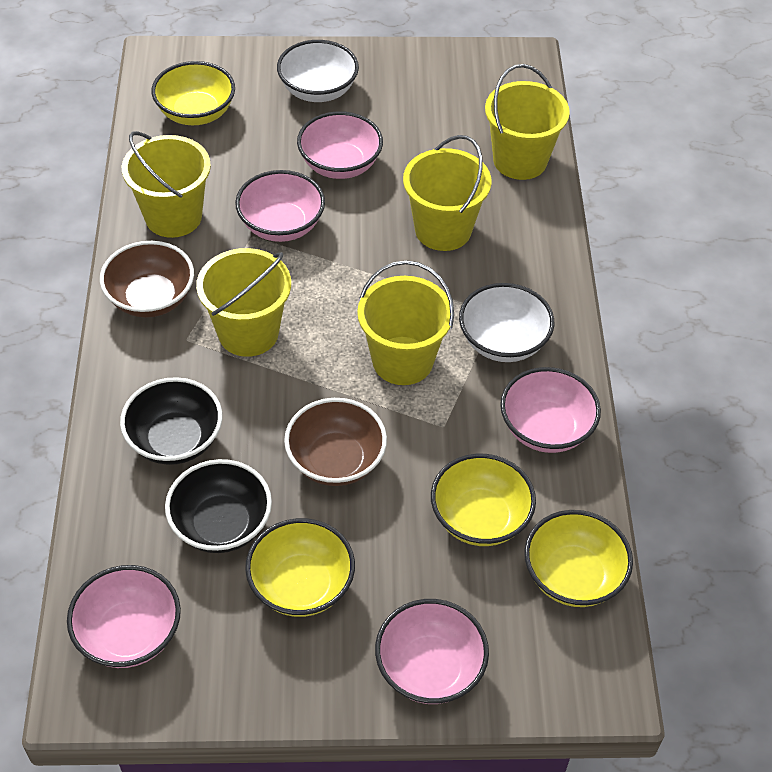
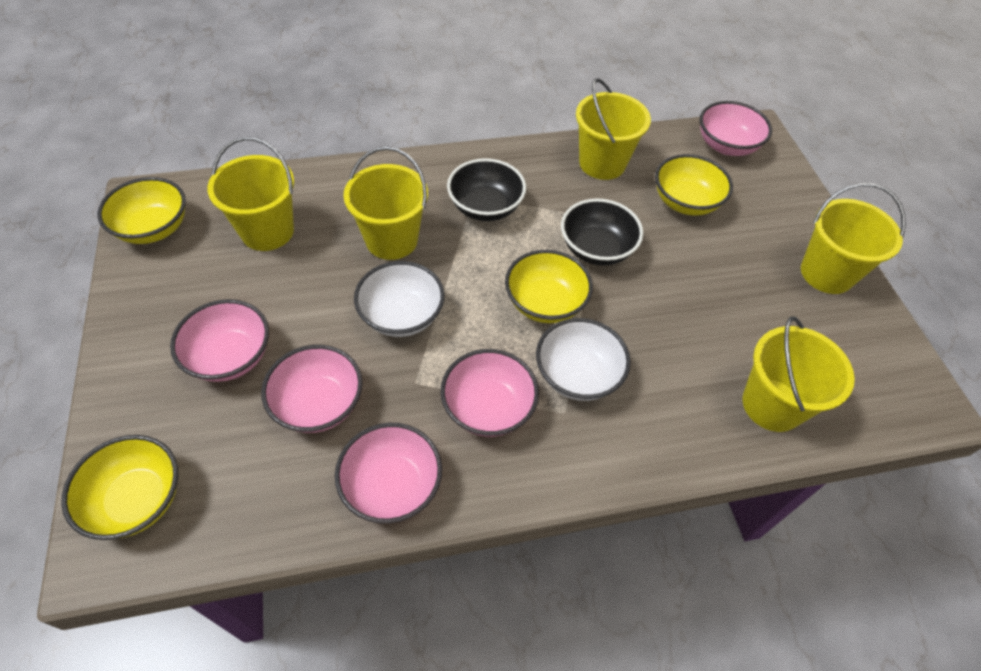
brown bowl: 2 -> 0

